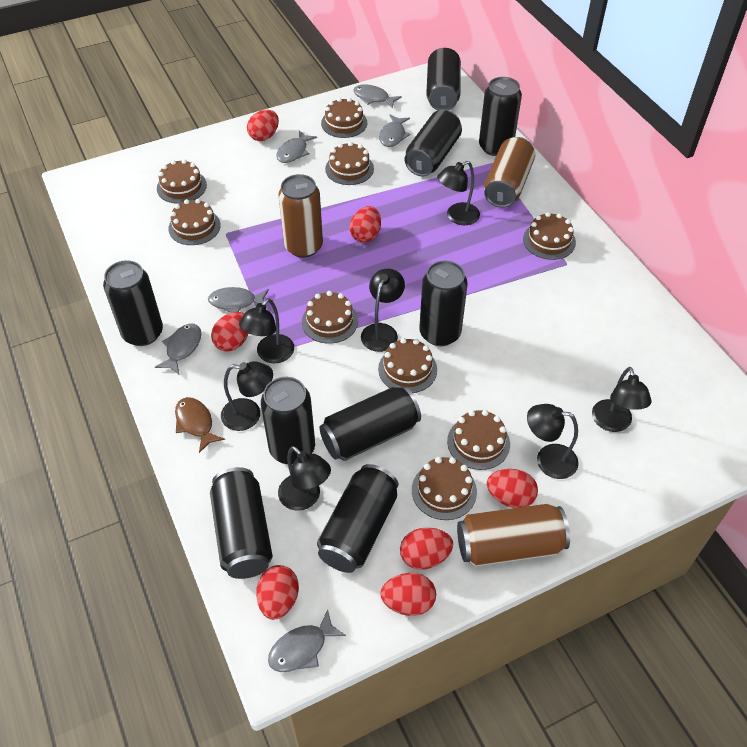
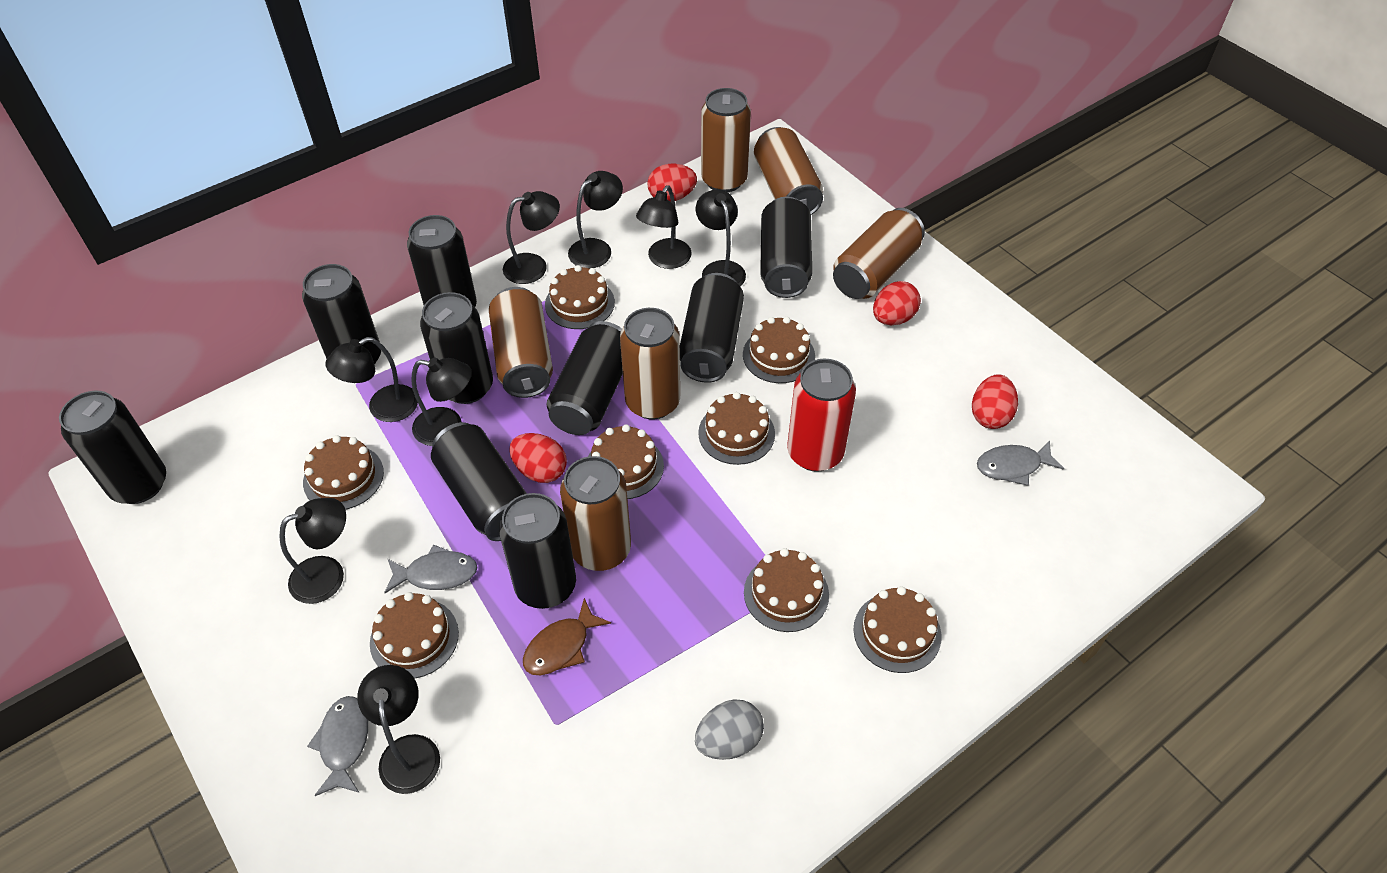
black lamp: 7 -> 8
brown cake: 9 -> 8
brown can: 3 -> 6
grey egg: 0 -> 1
grey fish: 6 -> 3
red can: 0 -> 1
red egg: 7 -> 4

